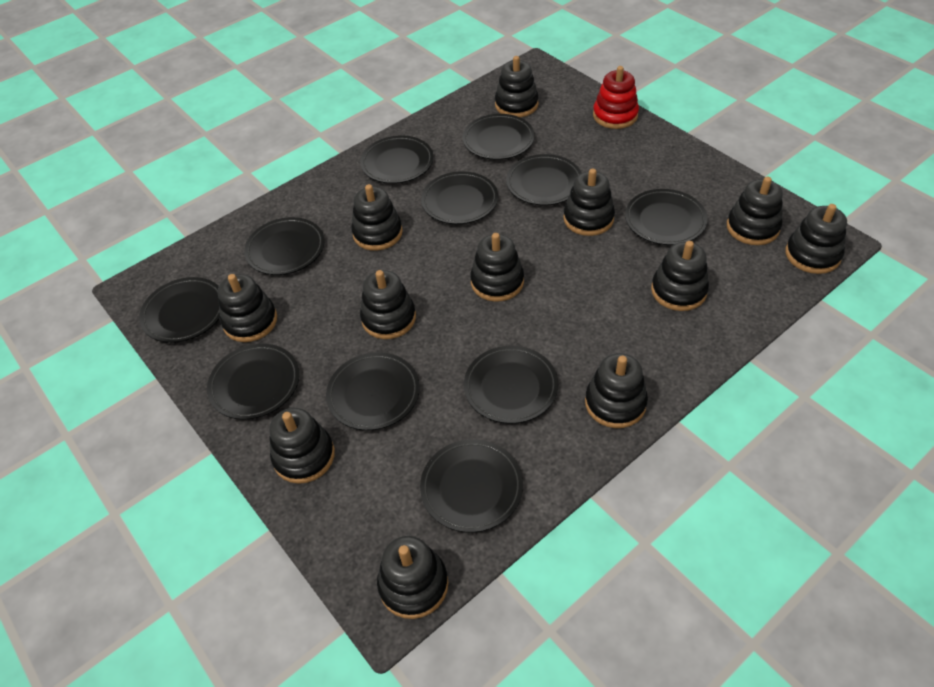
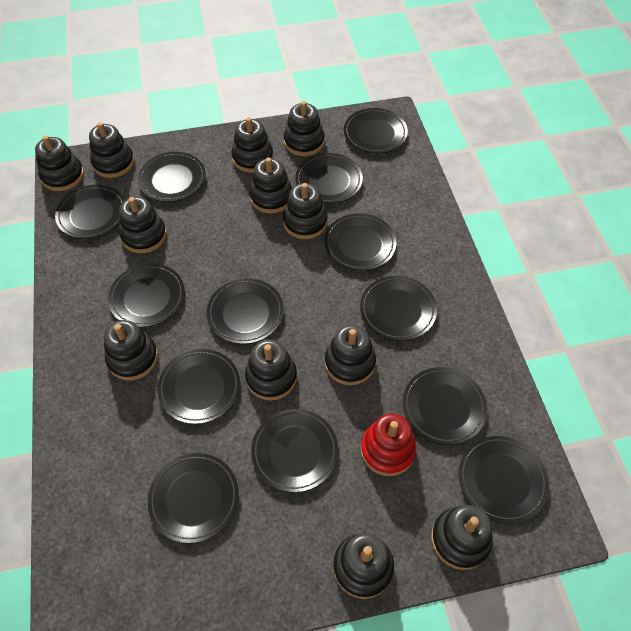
black plate: 11 -> 13

